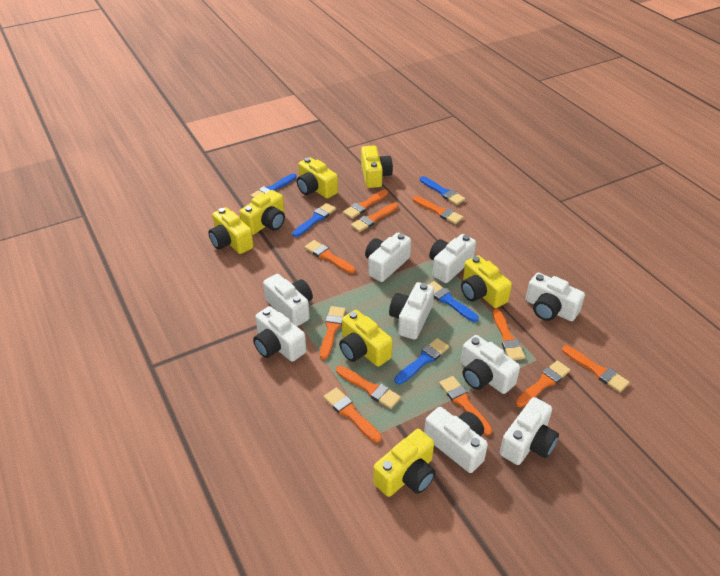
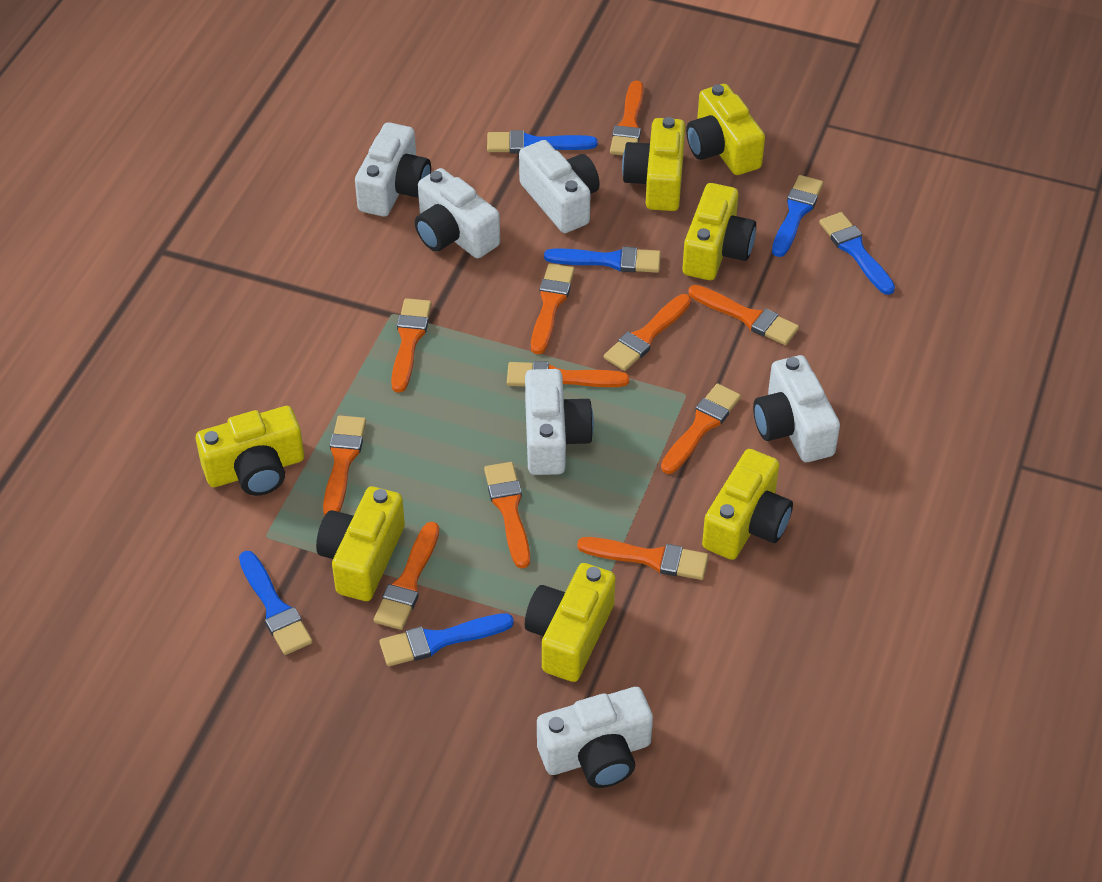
blue brush: 5 -> 6
white camera: 9 -> 6

